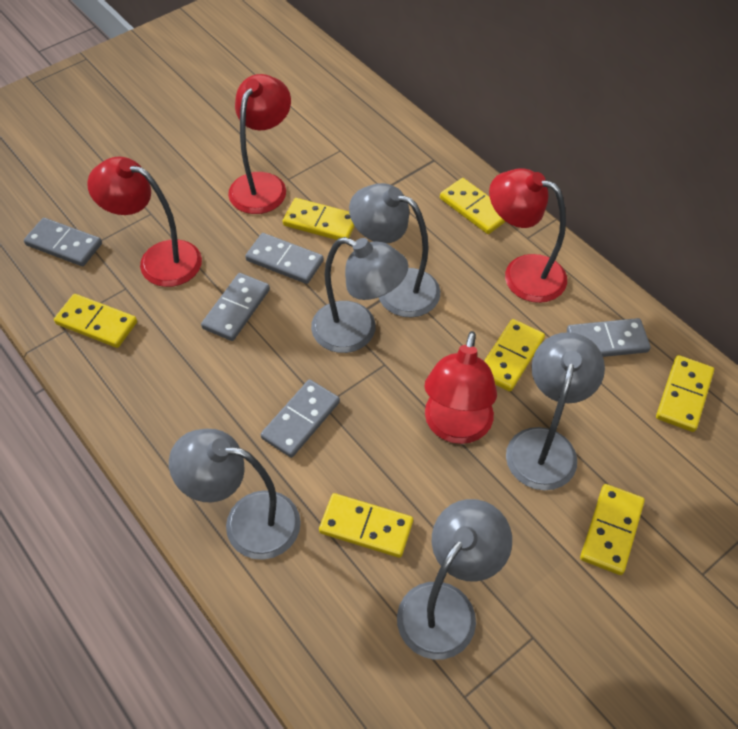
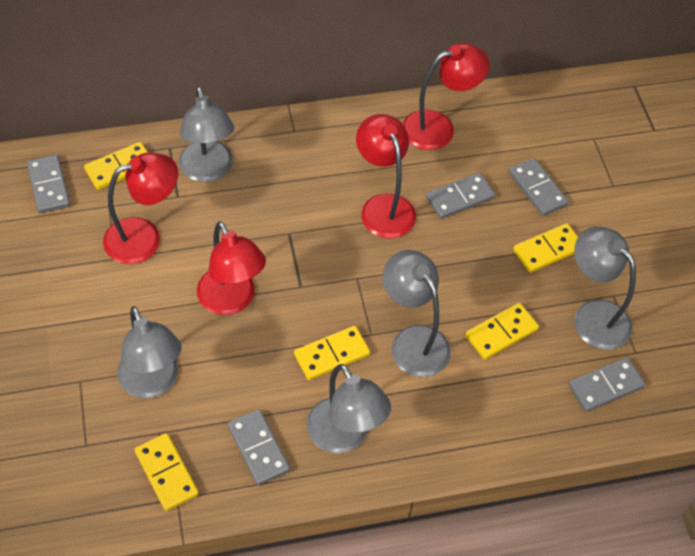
yellow domino: 7 -> 5

